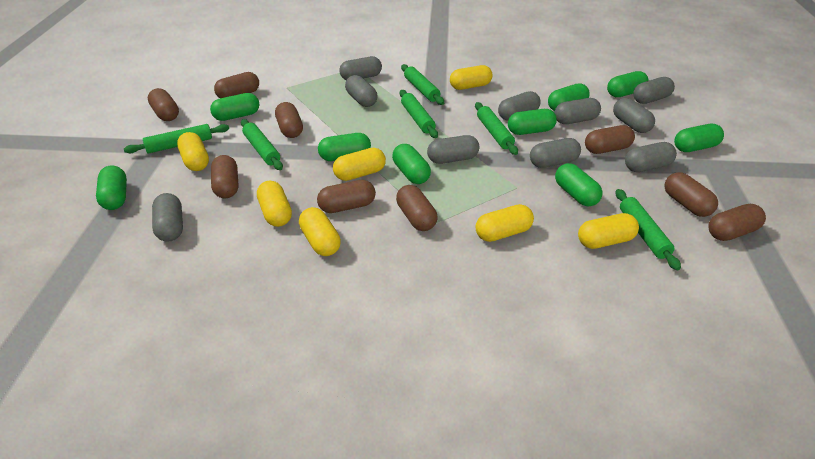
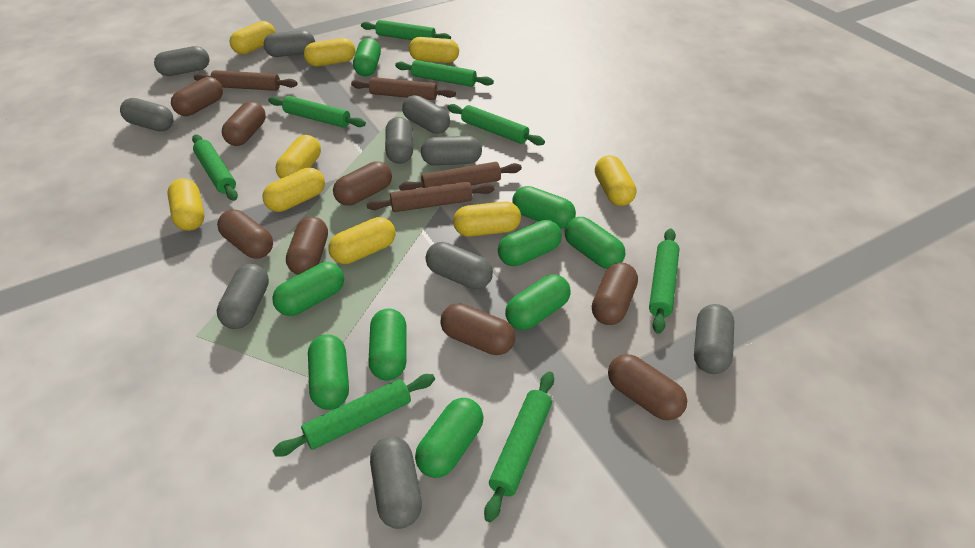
brown capsule: 9 -> 8
brown rolling pin: 0 -> 4
green rolling pin: 6 -> 8
yellow capsule: 7 -> 9

